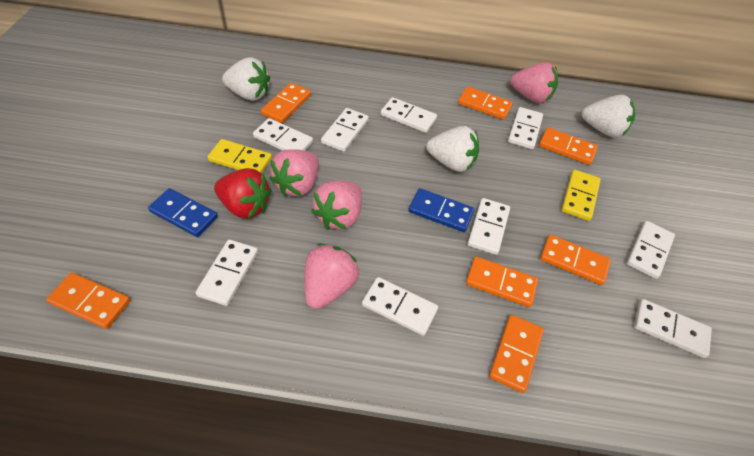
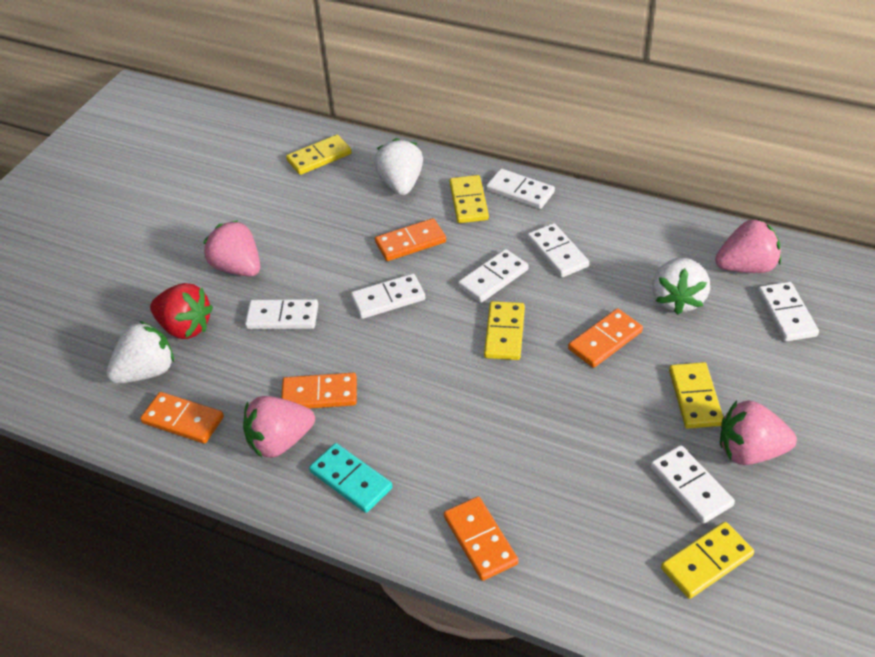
blue domino: 2 -> 0
orange domino: 7 -> 5
turquoise domino: 0 -> 1
white domino: 9 -> 7
yellow domino: 2 -> 5

